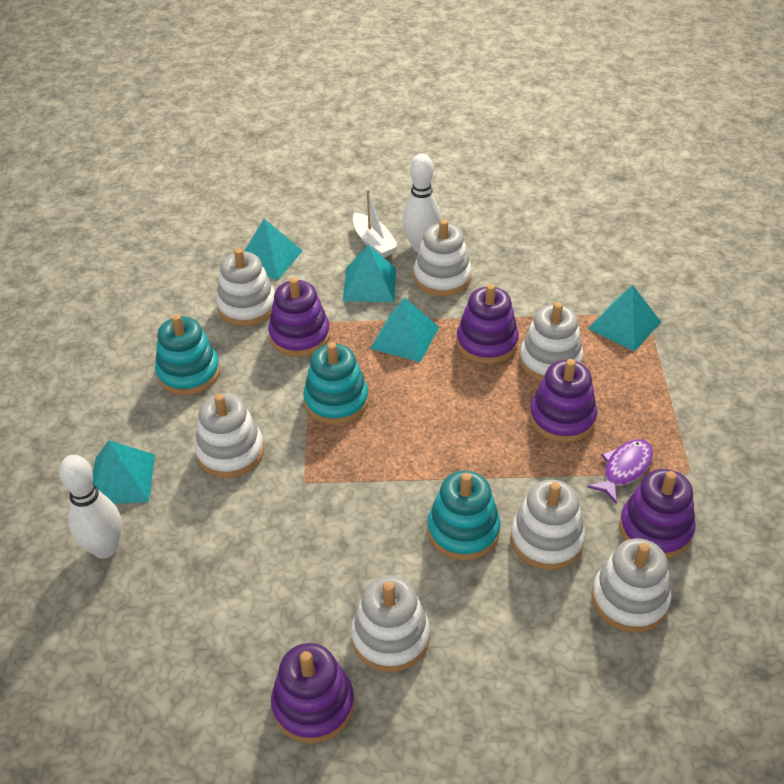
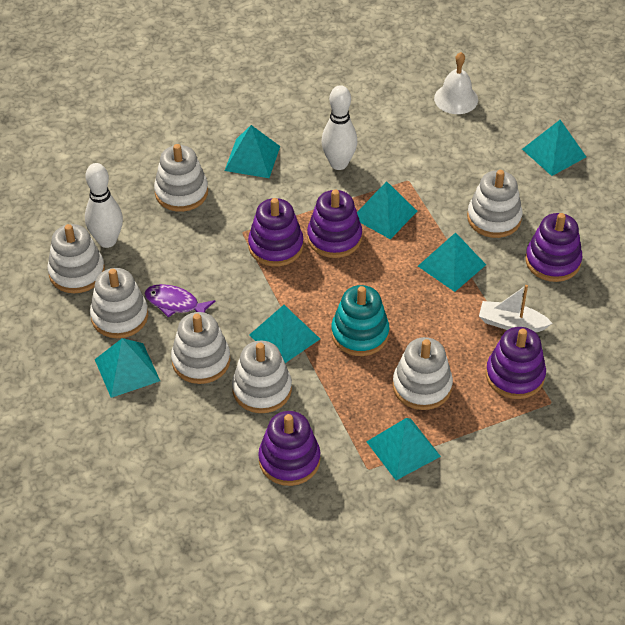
turquoise pyramid: 5 -> 7
turquoise stacking toy: 3 -> 1
white bell: 0 -> 1

